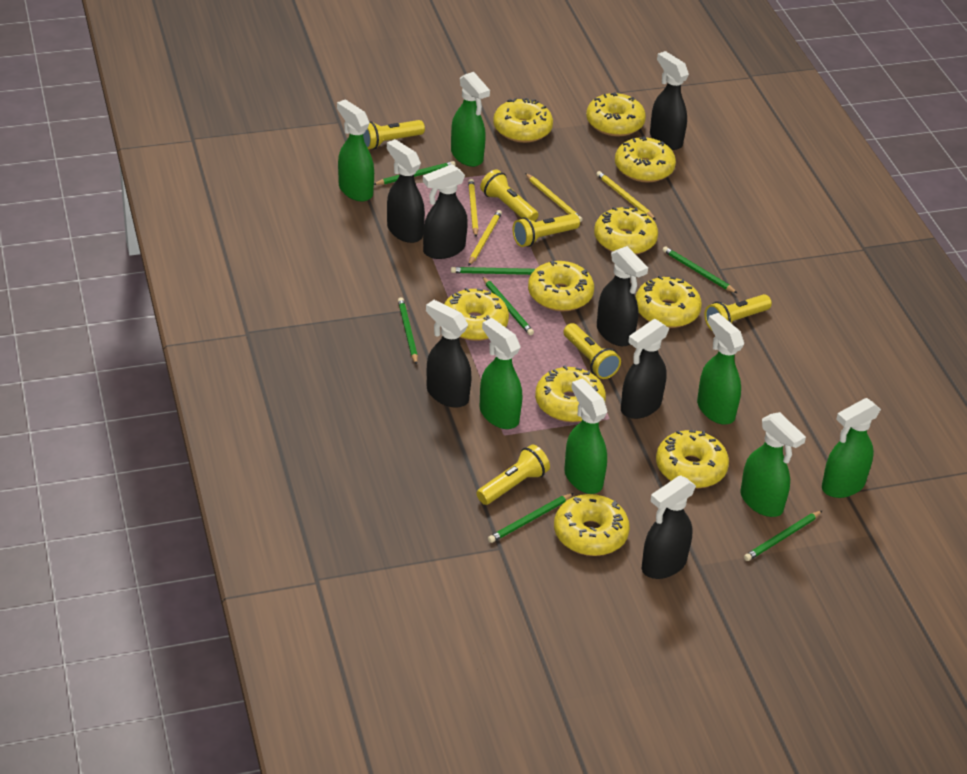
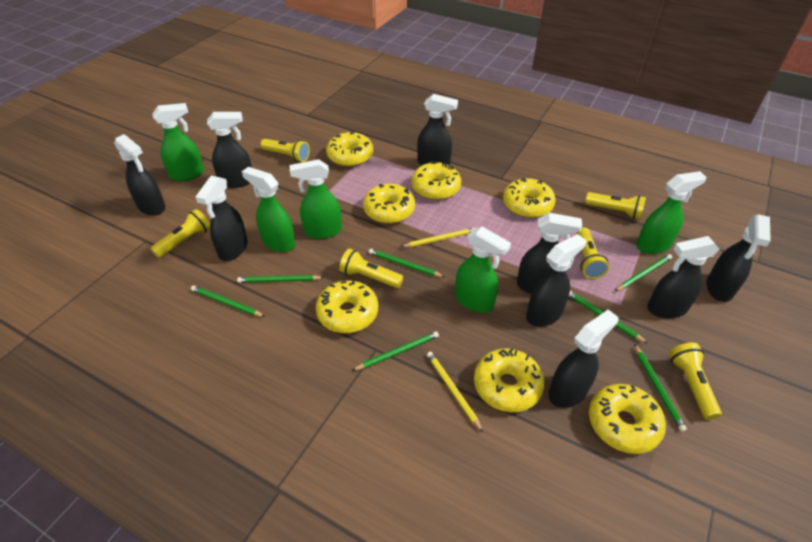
black spray bottle: 7 -> 9
green spray bottle: 7 -> 5
yellow donut: 10 -> 7
yellow pencil: 4 -> 2

